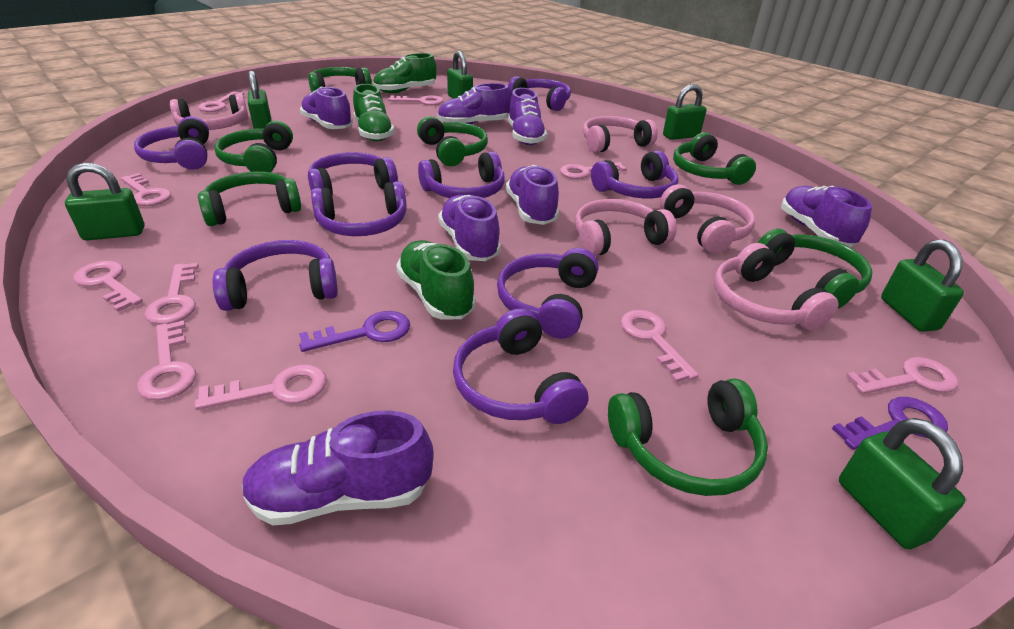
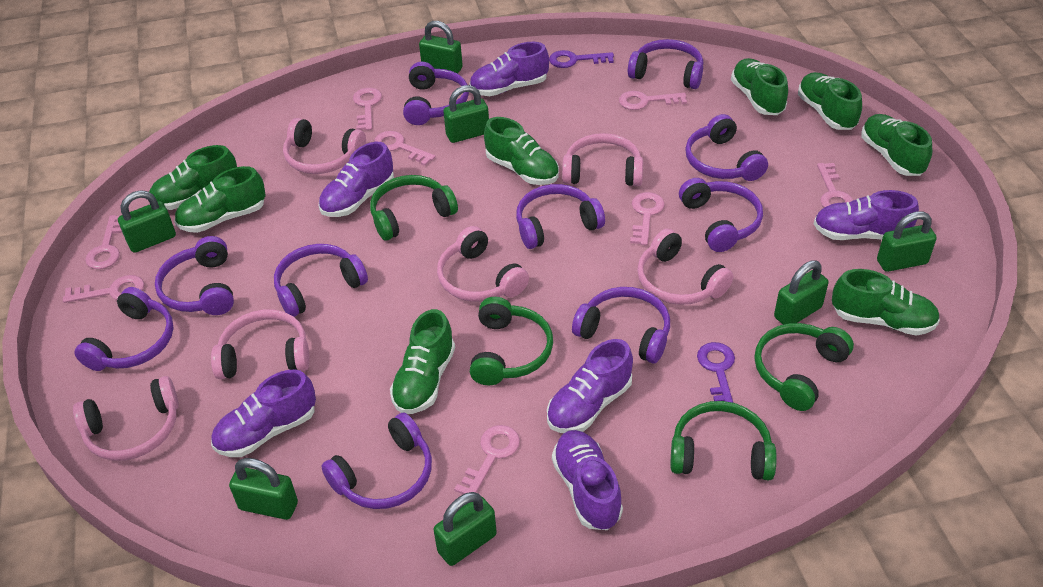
green headphones: 7 -> 4
green padlock: 6 -> 7
green shoe: 3 -> 8
pink headphones: 5 -> 6
pink key: 10 -> 8
purple headphones: 9 -> 10
purple shoe: 7 -> 6

